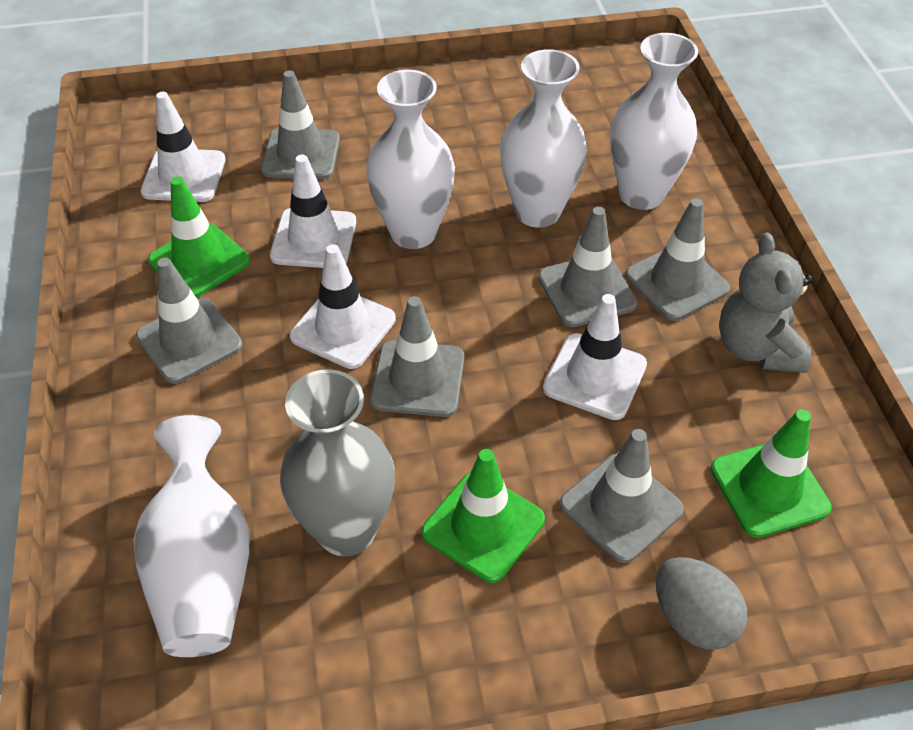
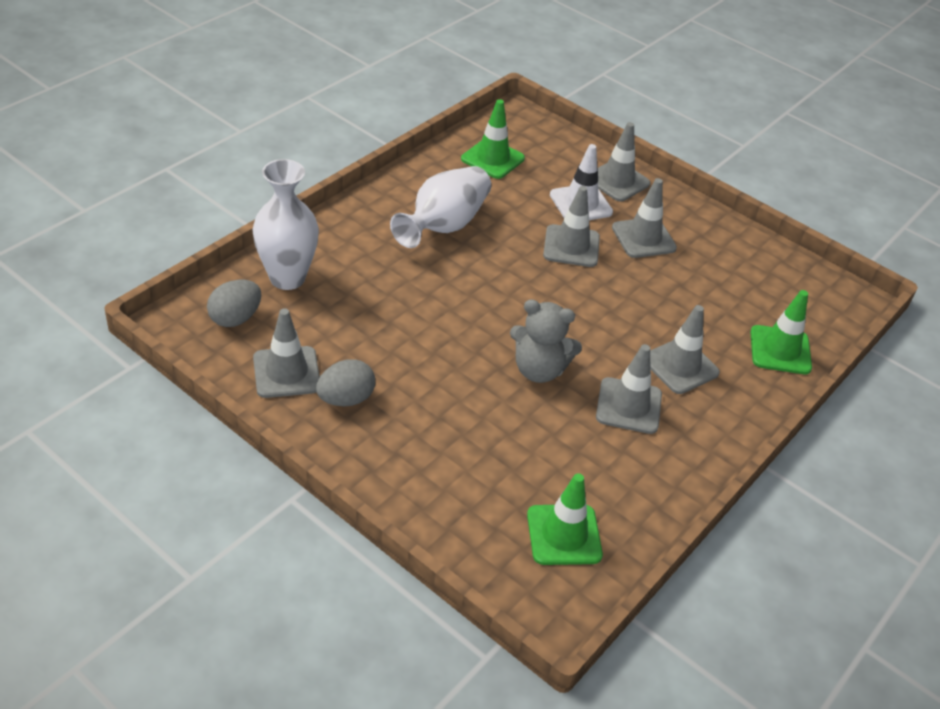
grey egg: 1 -> 2
grey vase: 1 -> 0
white traffic cone: 4 -> 1
white vase: 4 -> 2

